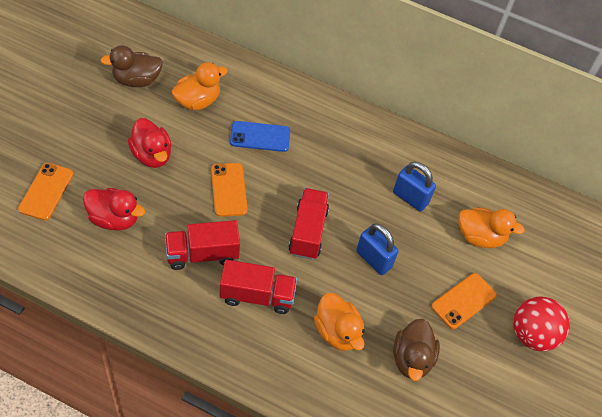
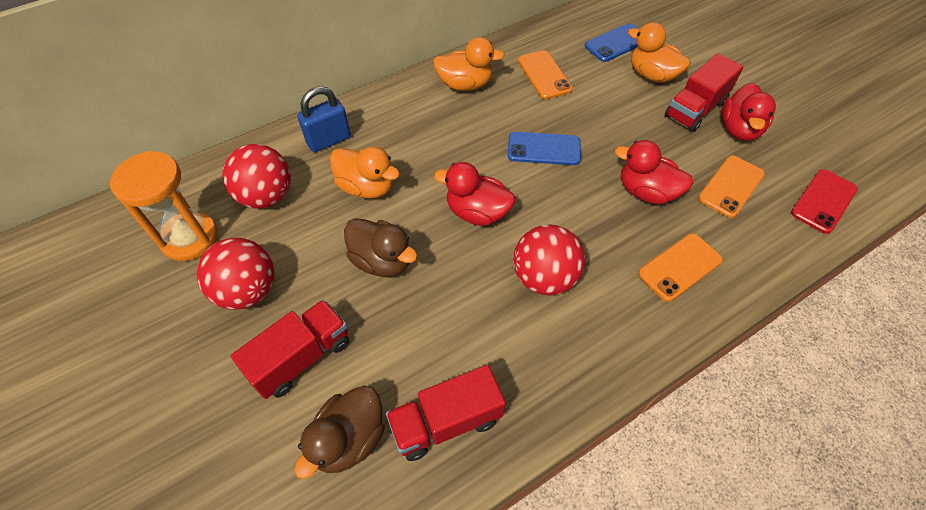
blue padlock: 2 -> 1
blue phone: 1 -> 2
orange hourglass: 0 -> 1
red ball: 1 -> 3
red duck: 2 -> 3
red phone: 0 -> 1

